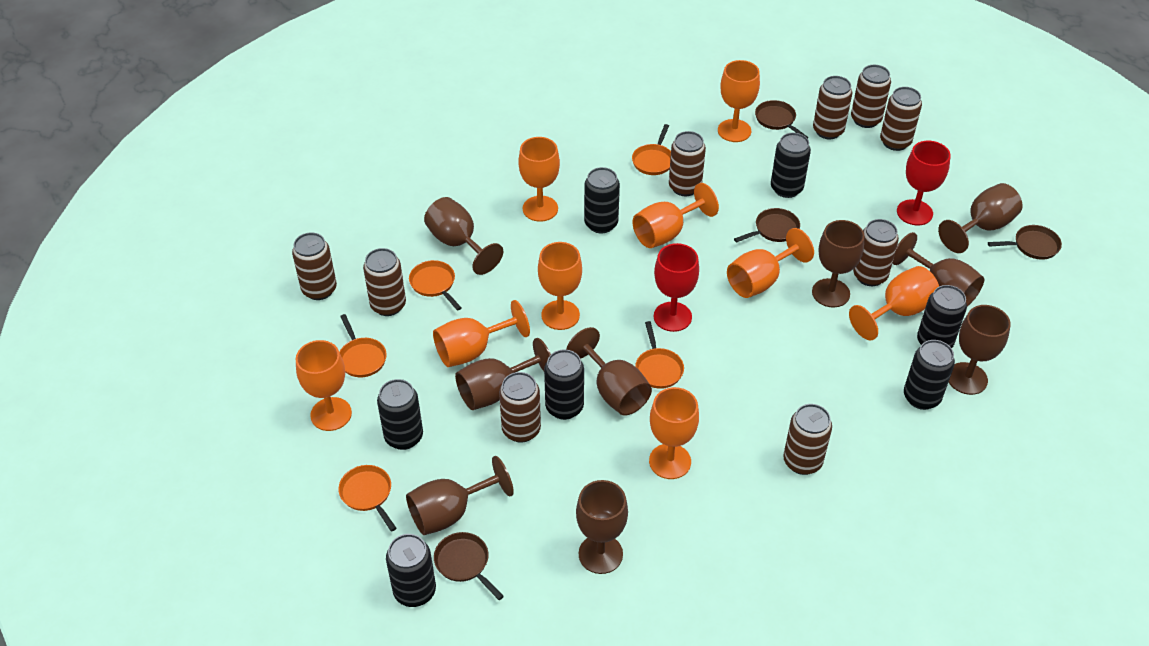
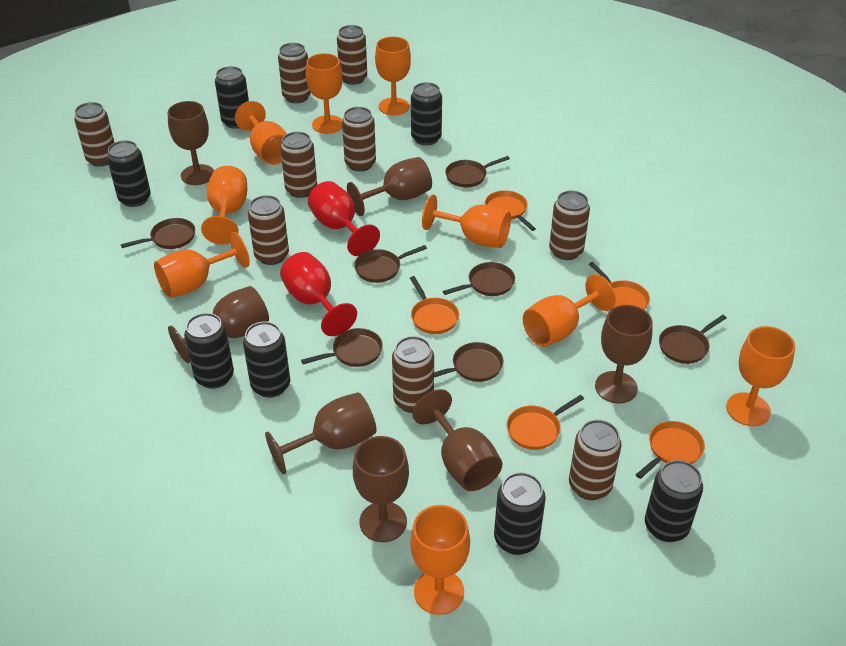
brown goblet: 9 -> 7
brown pan: 4 -> 7

